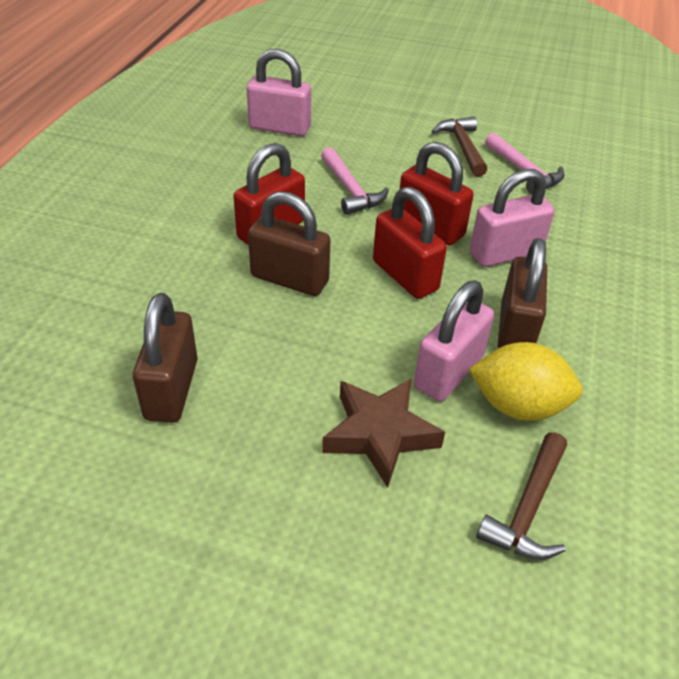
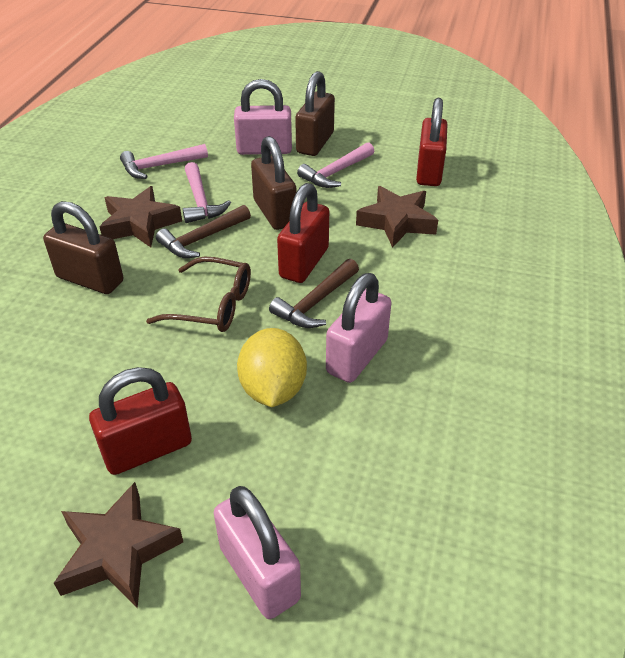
brown glasses: 0 -> 1
brown star: 1 -> 3
pink hammer: 2 -> 3

